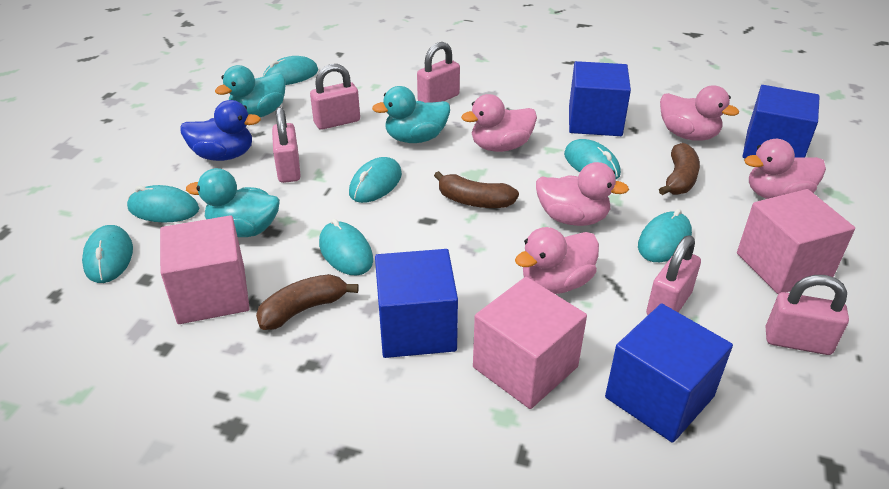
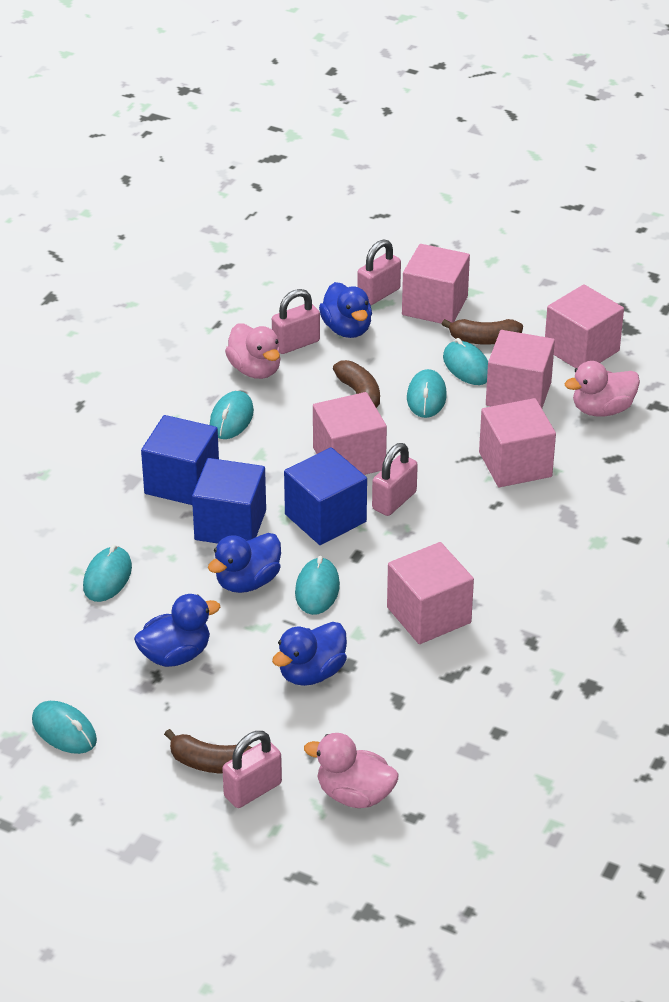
blue cube: 4 -> 3
blue duck: 1 -> 4
pink cube: 3 -> 6
pink duck: 5 -> 3
pink padlock: 5 -> 4
turquoise duck: 3 -> 0
turquoise mouse: 7 -> 6

